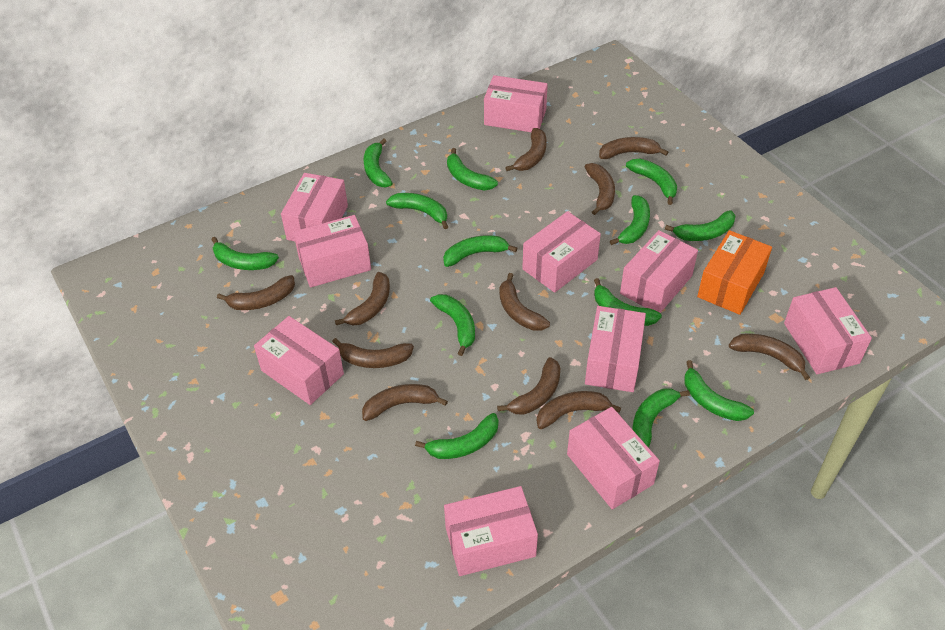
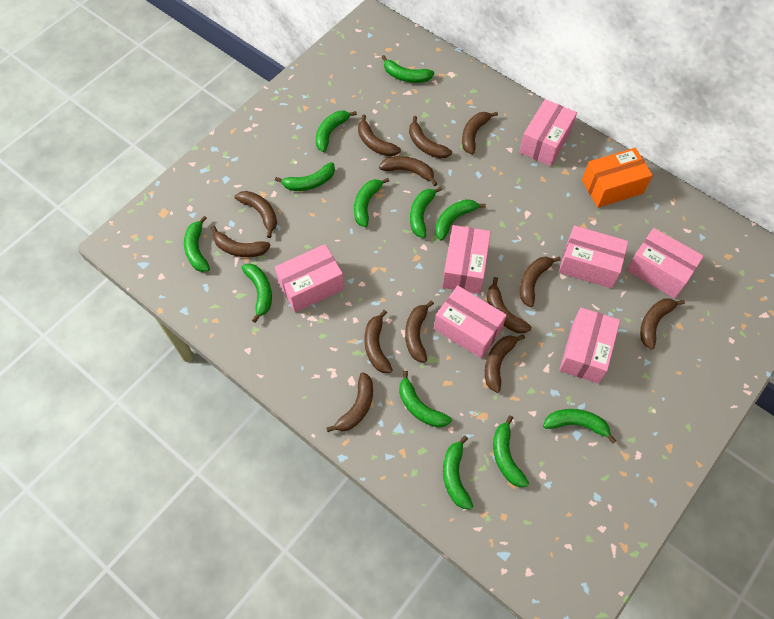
brown banana: 11 -> 13
green banana: 13 -> 12
pink box: 10 -> 7

